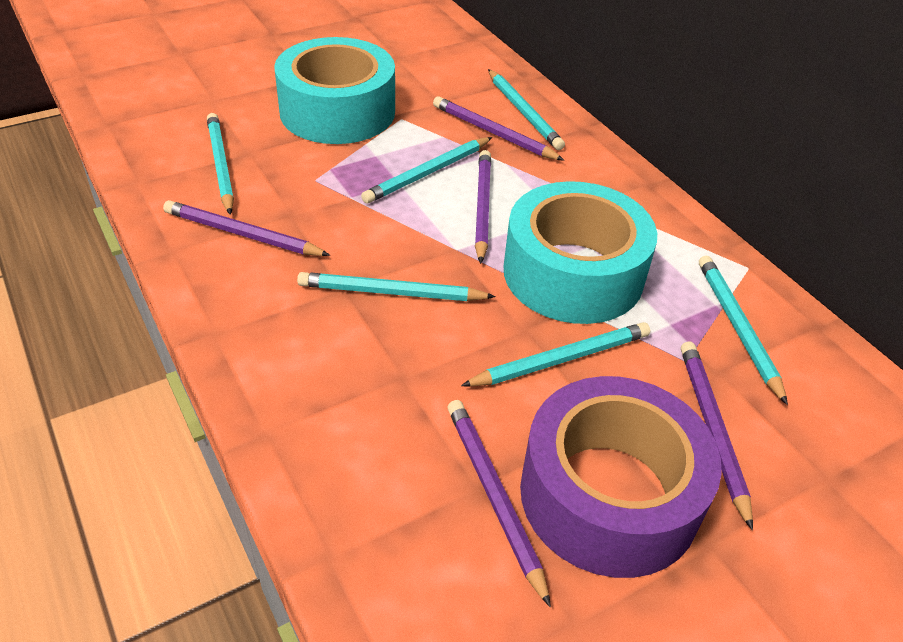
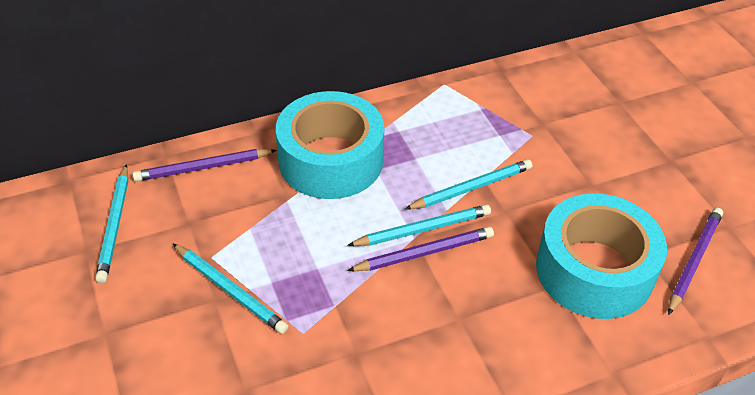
purple pencil: 5 -> 3
purple tape: 1 -> 0
turquoise pencil: 6 -> 4

